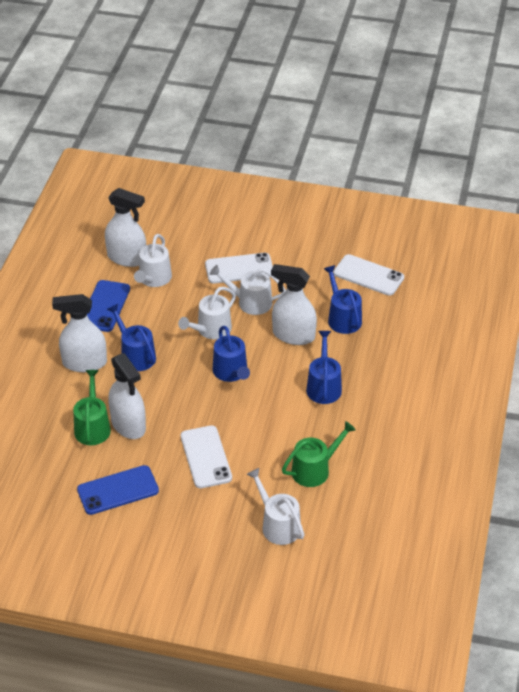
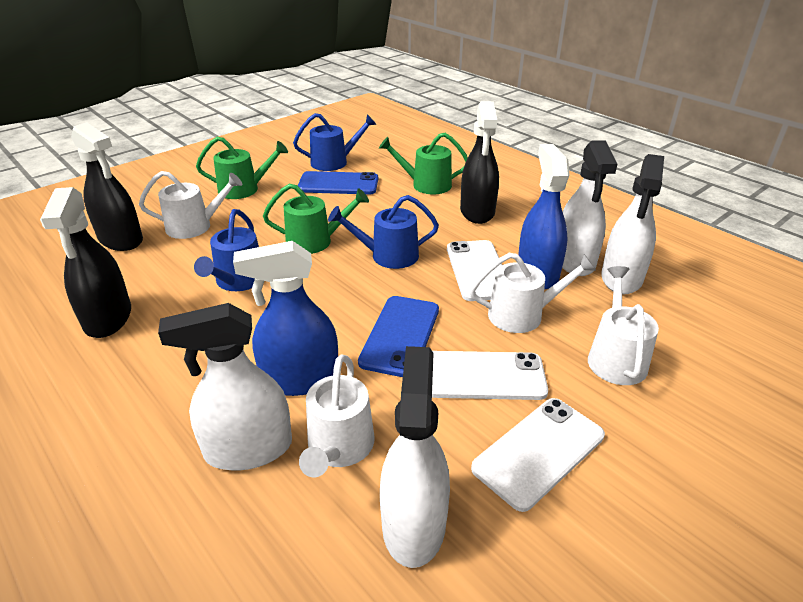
black spray bottle: 0 -> 3
blue spray bottle: 0 -> 2
blue watering can: 4 -> 3
green watering can: 2 -> 3

